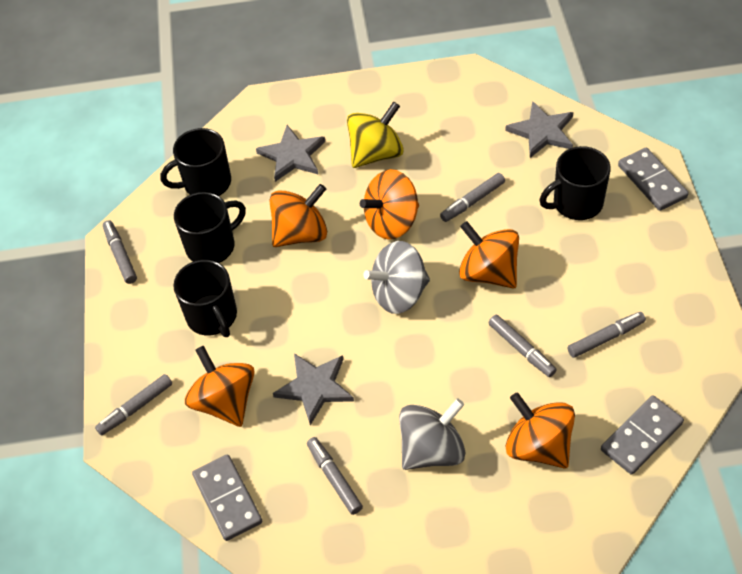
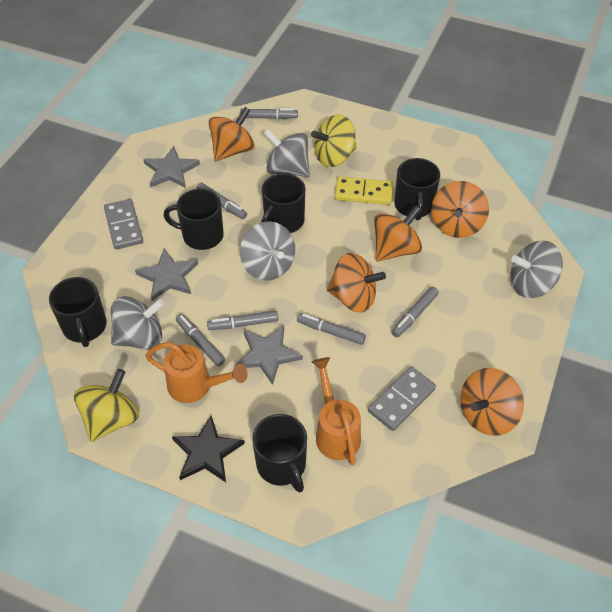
black mug: 4 -> 5
black star: 0 -> 1
grey domino: 3 -> 2
grey spinning top: 2 -> 4
orange watering can: 0 -> 2
yellow domino: 0 -> 1
yellow spinning top: 1 -> 2

